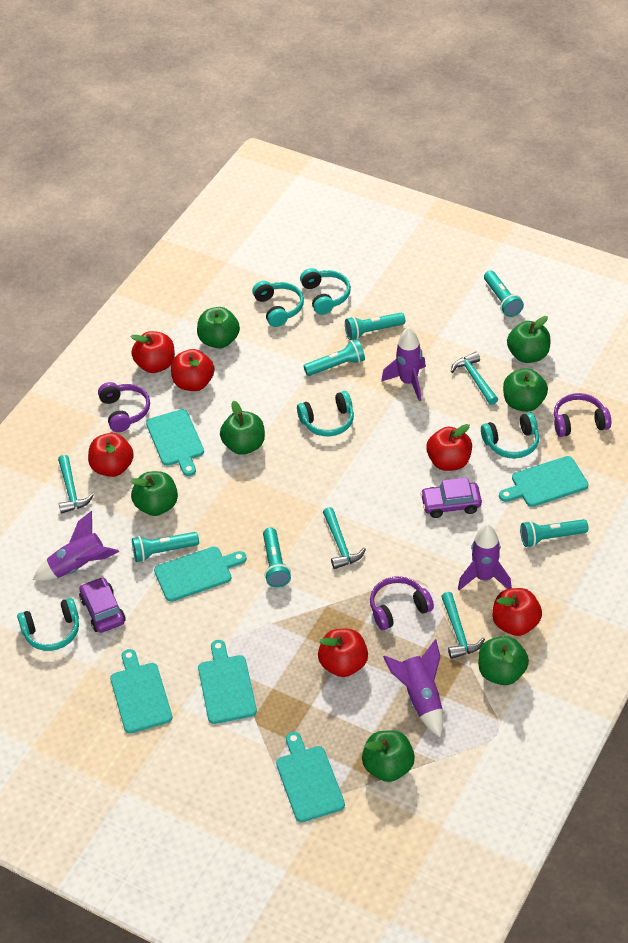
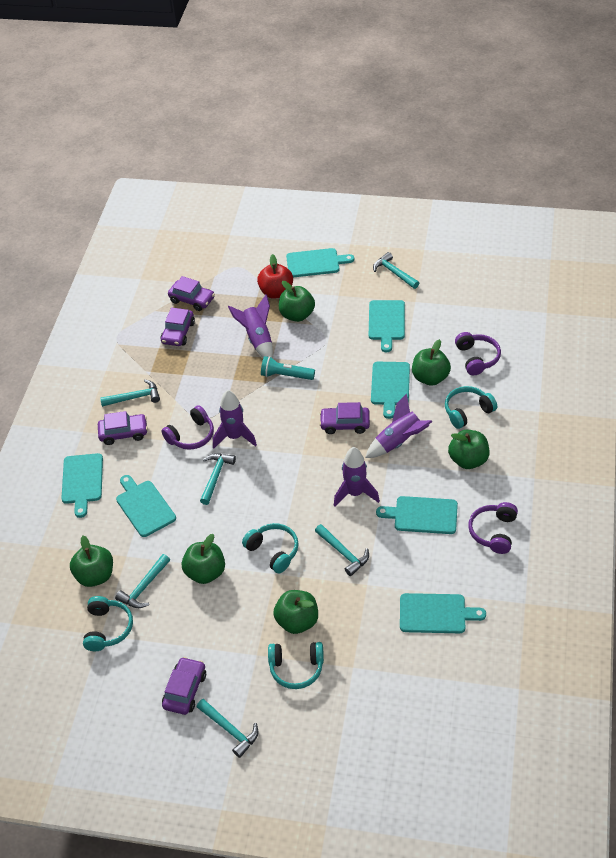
green apple: 7 -> 6
purple car: 2 -> 5
red apple: 6 -> 1
turquoise cutting board: 6 -> 7
turquoise flashlight: 6 -> 1
turquoise hammer: 4 -> 6
turquoise headphones: 5 -> 4

